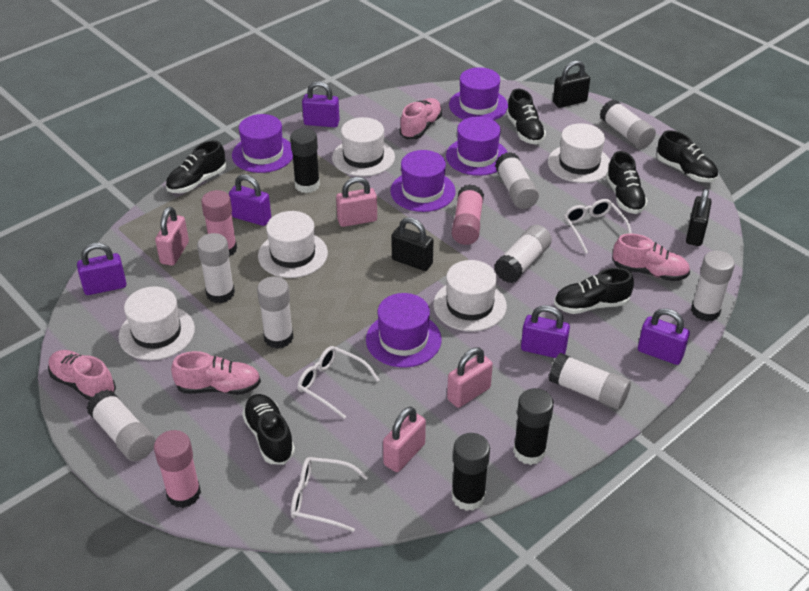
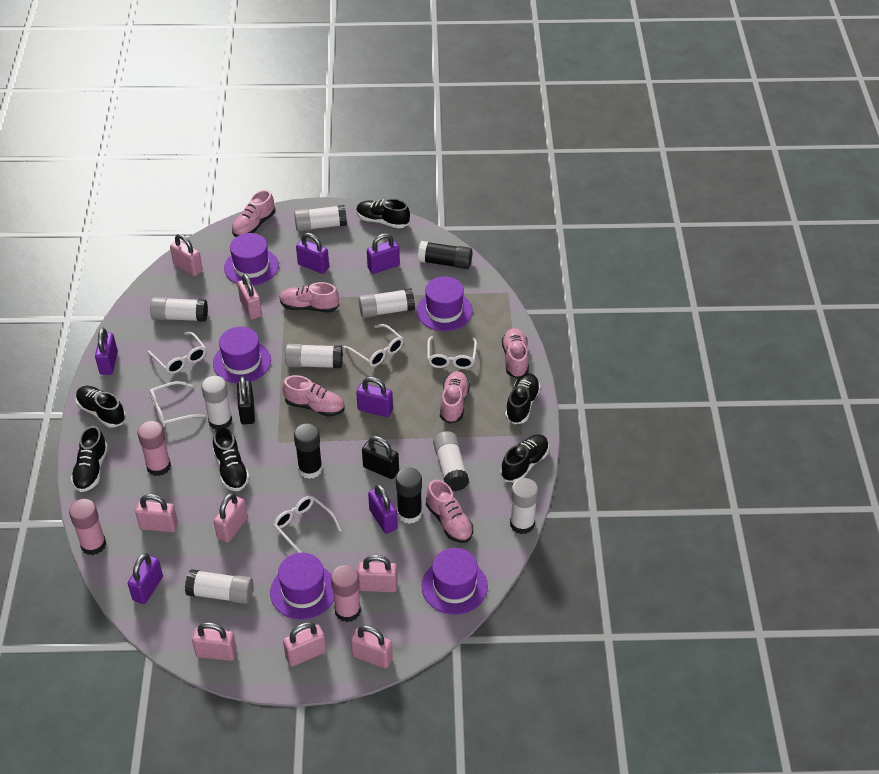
black padlock: 3 -> 2
pink padlock: 4 -> 8
pink shoe: 4 -> 6
purple padlock: 5 -> 6
white glasses: 3 -> 5
white hat: 5 -> 0

